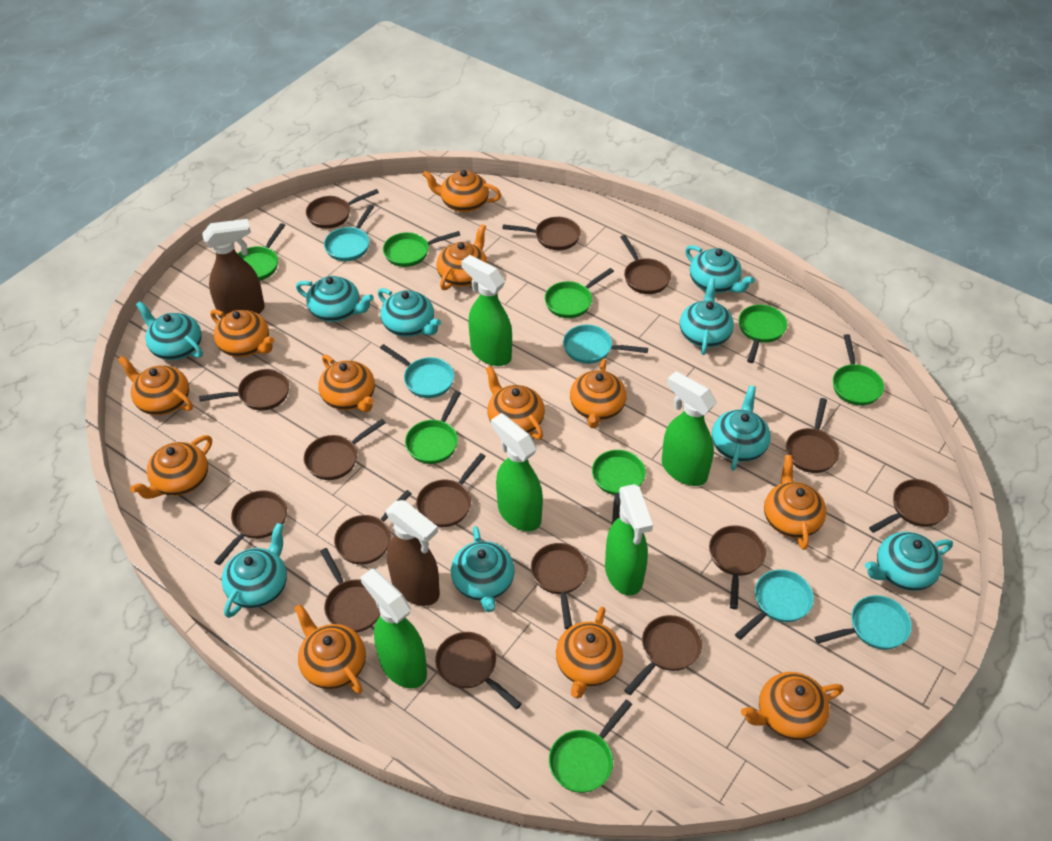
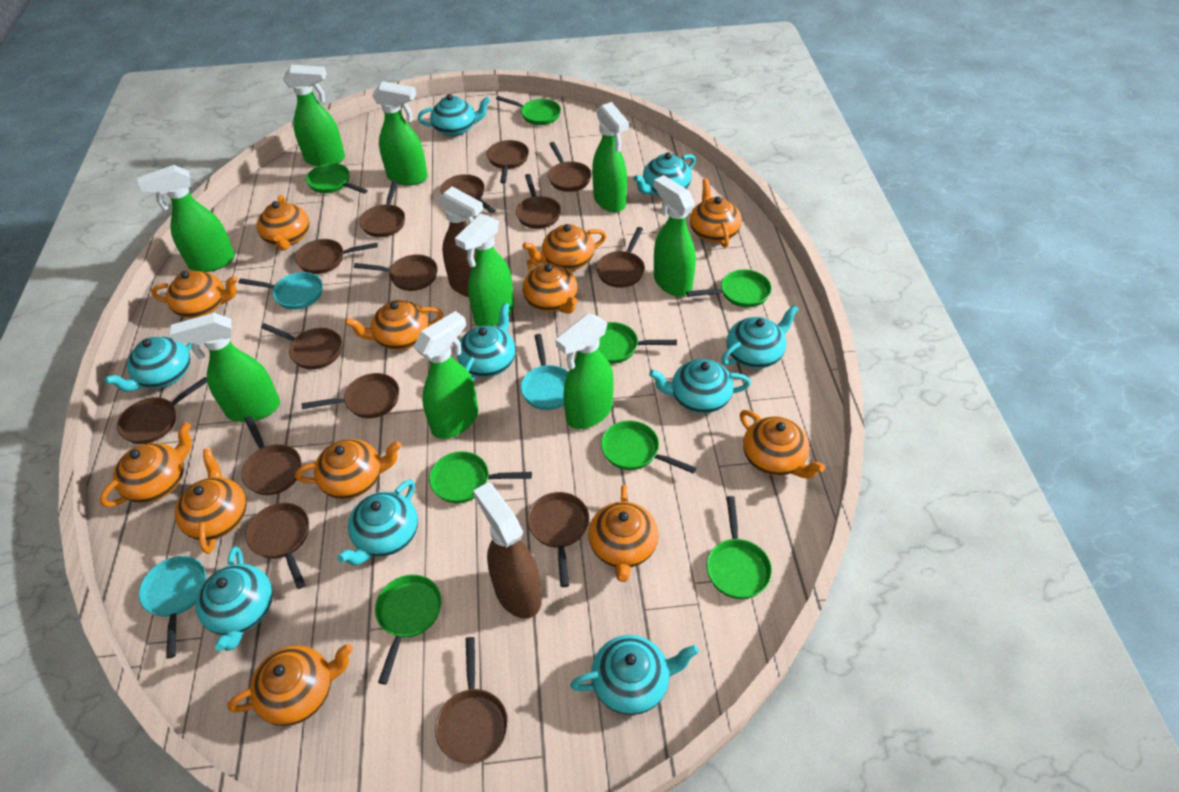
green spray bottle: 5 -> 9
turquoise pan: 5 -> 3

